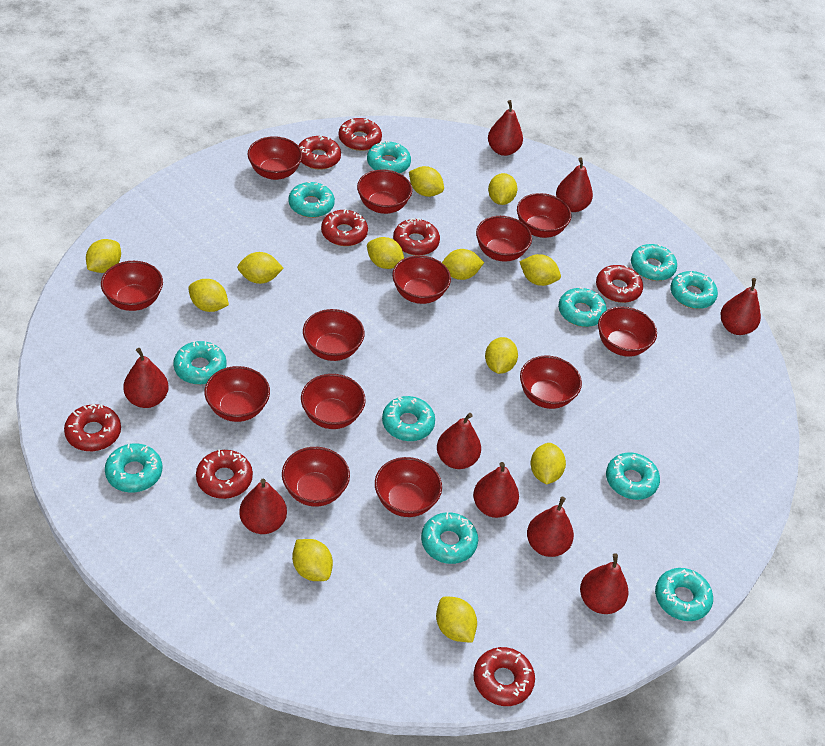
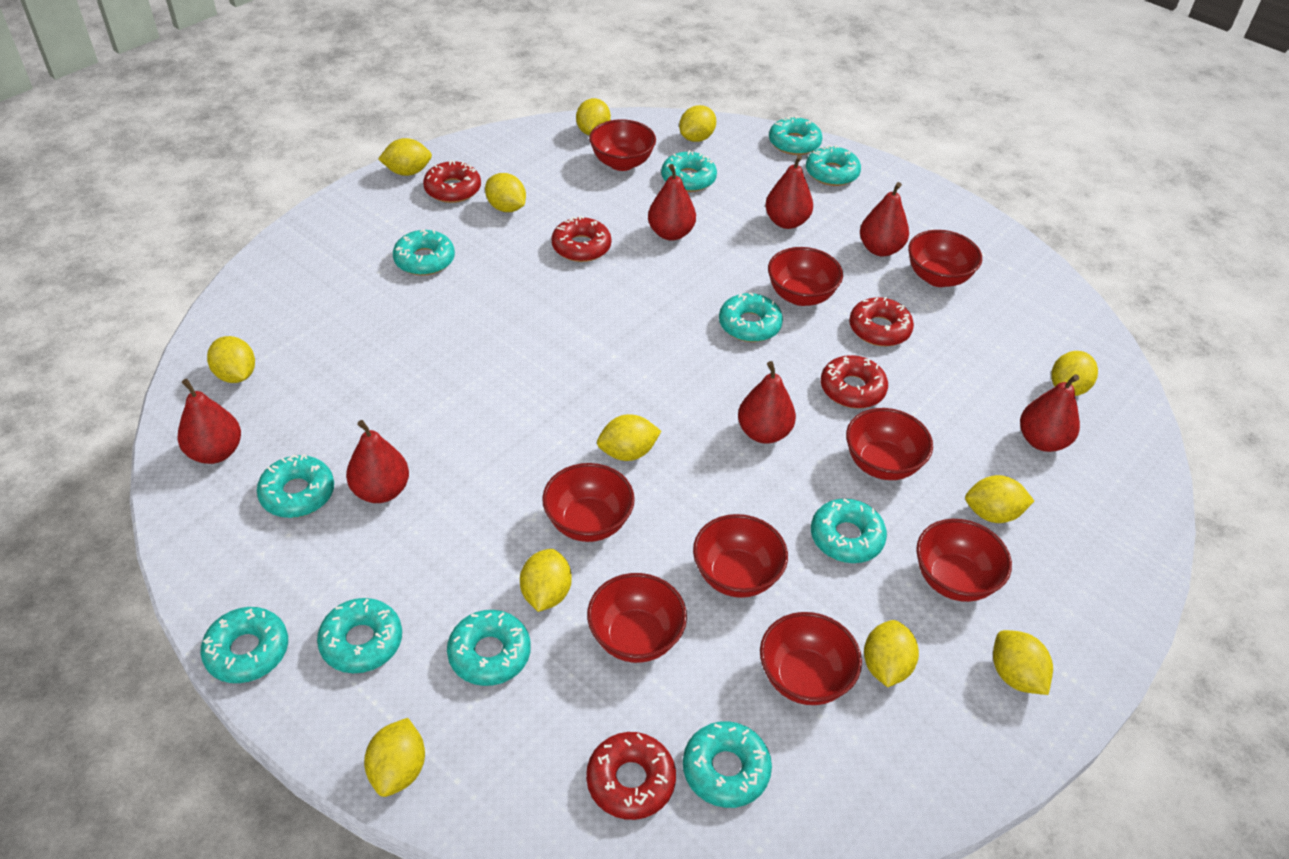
red bowl: 13 -> 9
red donut: 8 -> 5
red pear: 9 -> 7

